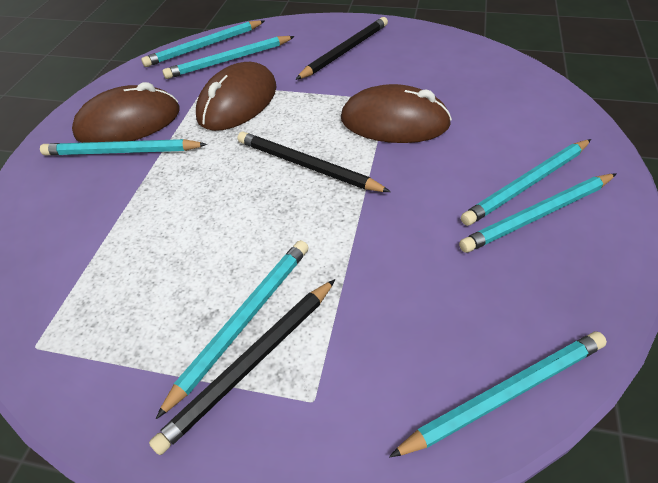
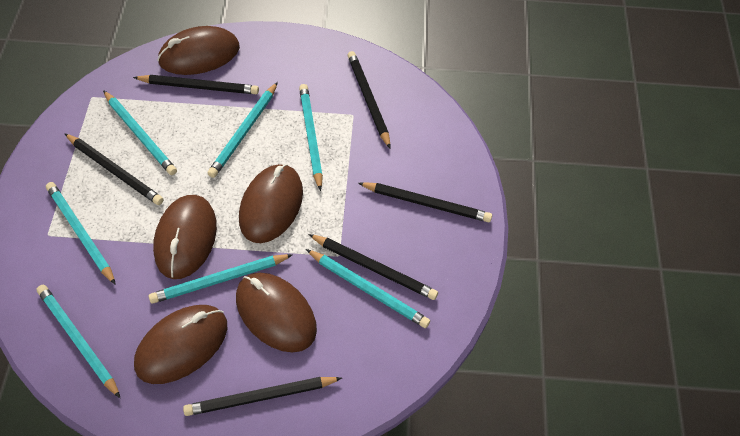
black pencil: 3 -> 6
brown mouse: 3 -> 5

